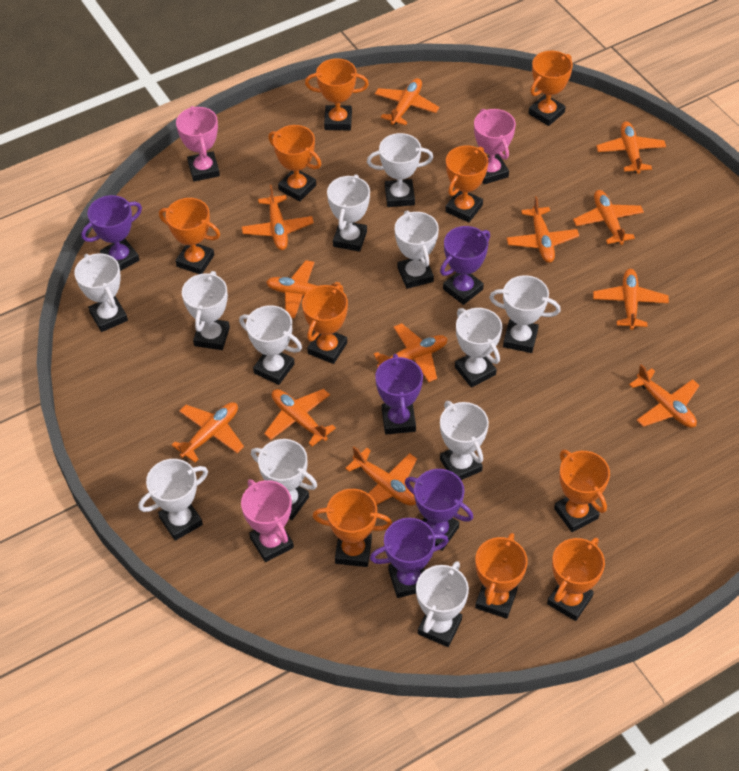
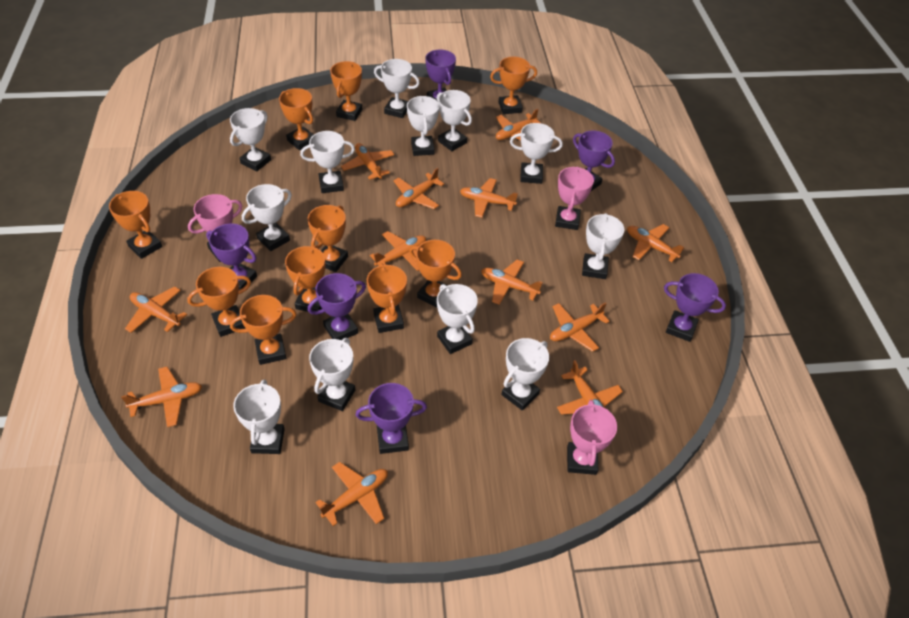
purple trophy: 5 -> 6

